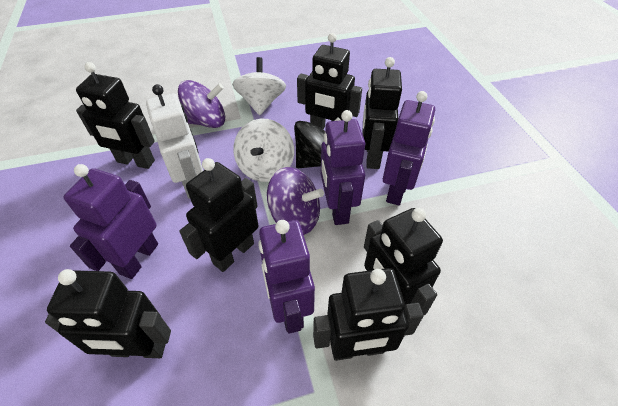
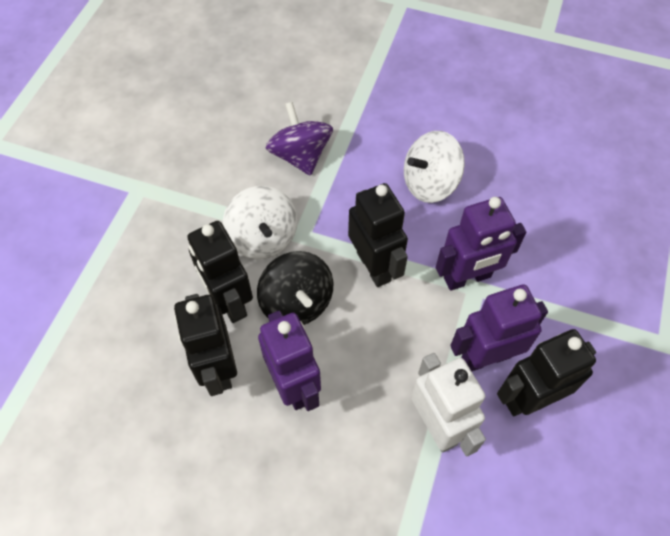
black robot: 7 -> 4
purple robot: 4 -> 3
purple spinning top: 2 -> 1

